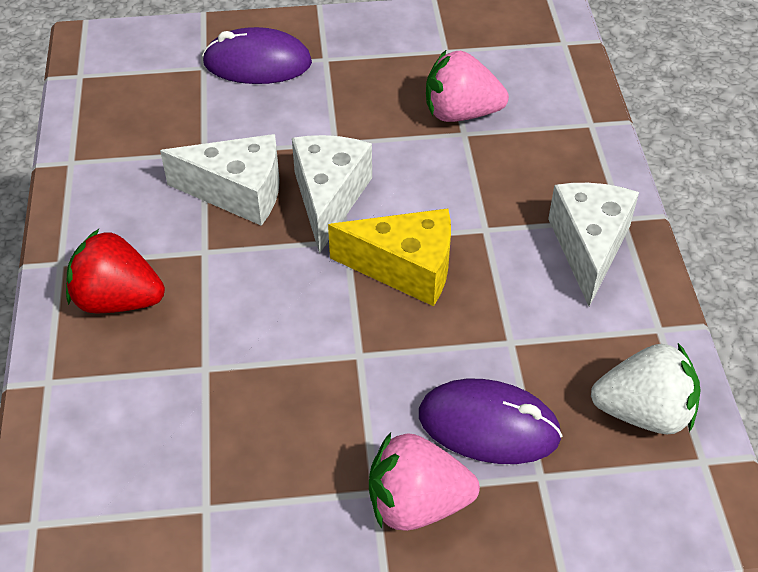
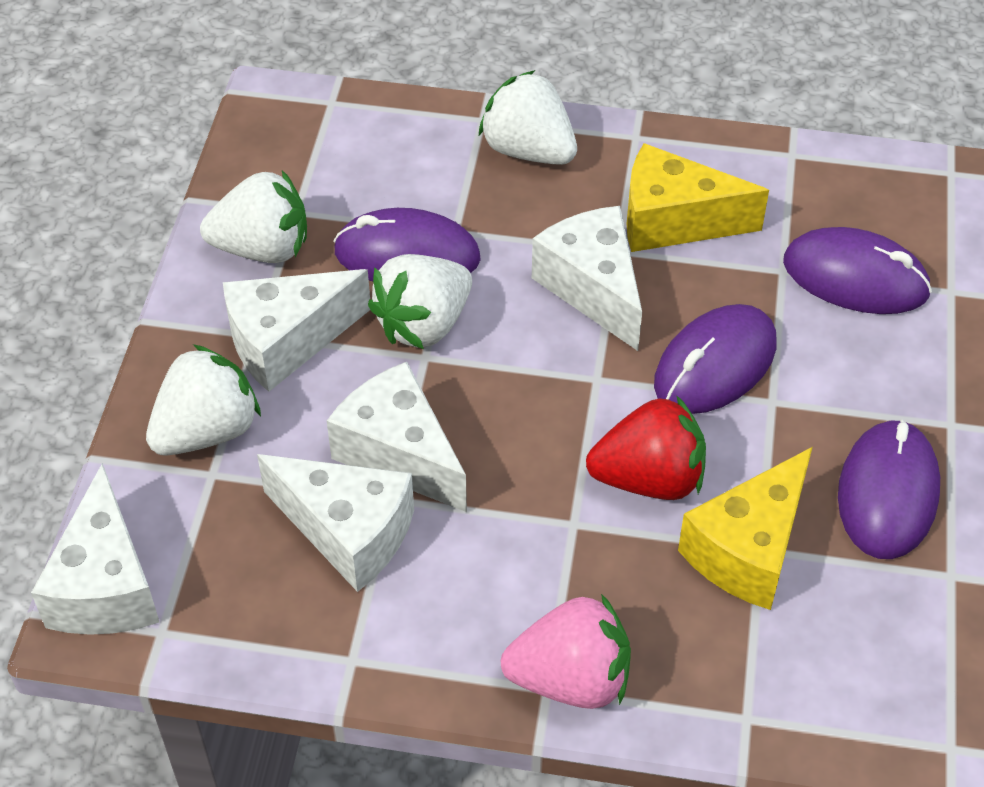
pink strawberry: 2 -> 1
purple mouse: 2 -> 4
white cheese: 3 -> 5
white strawberry: 1 -> 4
yellow cheese: 1 -> 2

